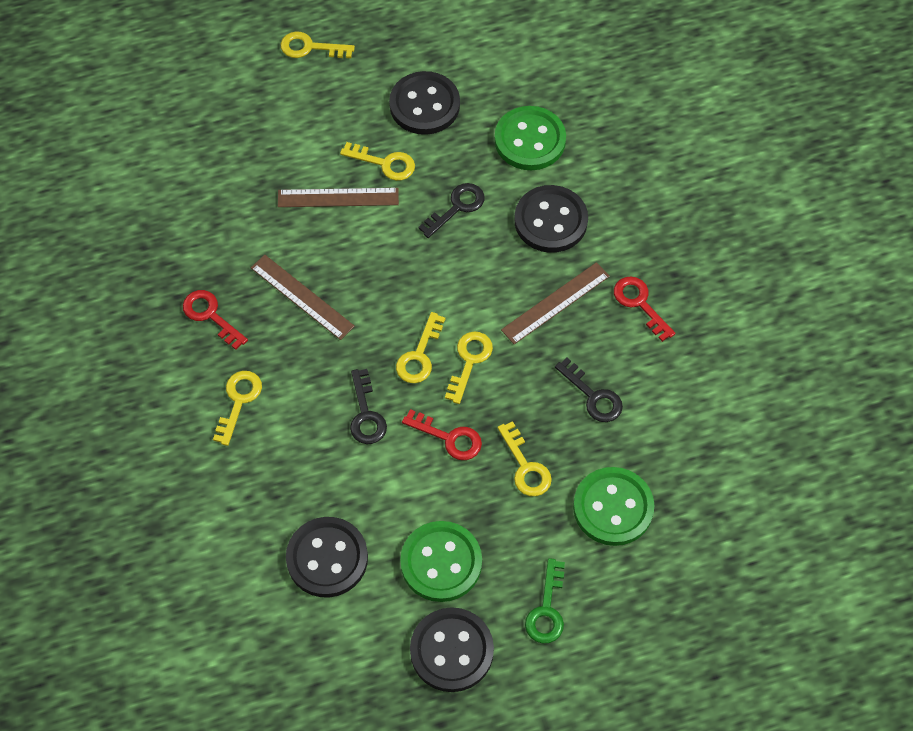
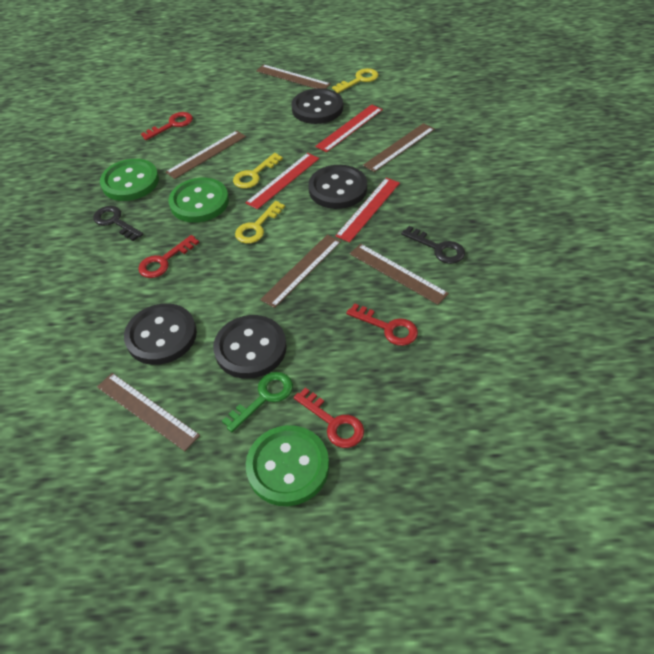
black key: 3 -> 2
brown ruler: 3 -> 6
red key: 3 -> 4
red ruler: 0 -> 3
yellow key: 6 -> 3

